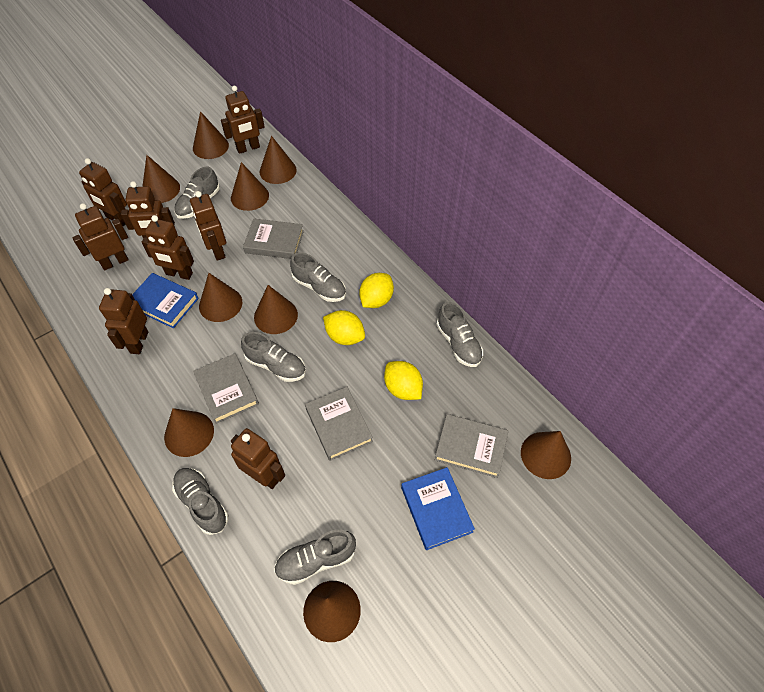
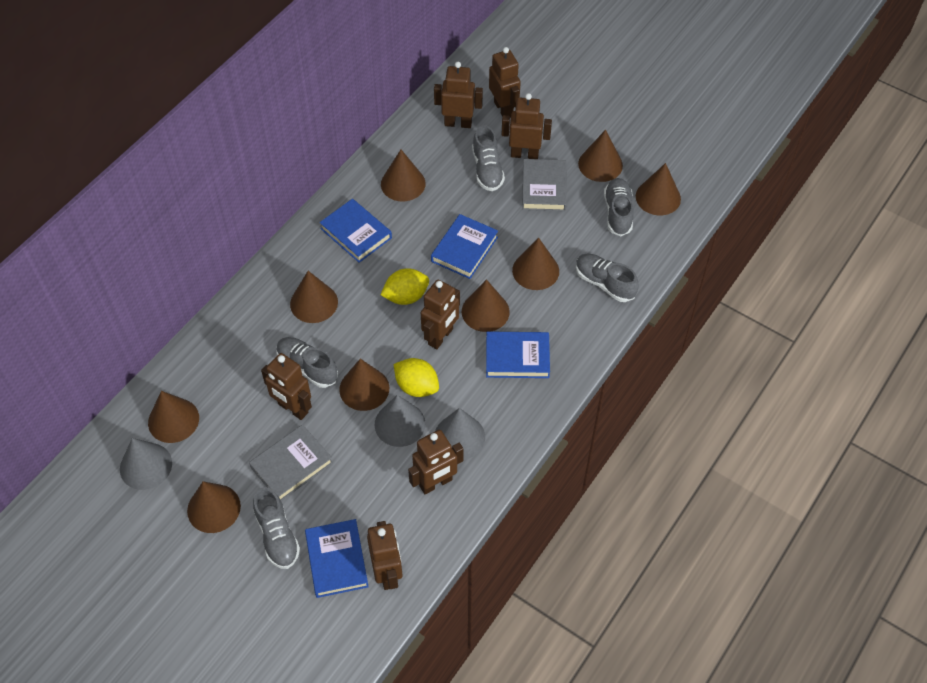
blue book: 2 -> 4
brown robot: 8 -> 7
grey book: 4 -> 2
grey cone: 0 -> 3
grey shoe: 6 -> 5
yellow lemon: 3 -> 2

